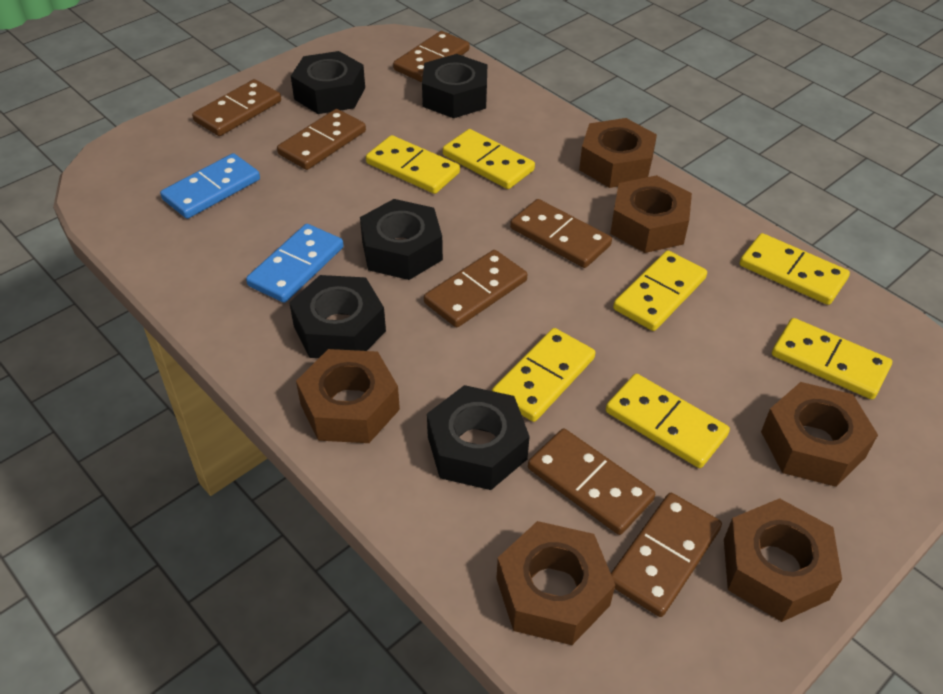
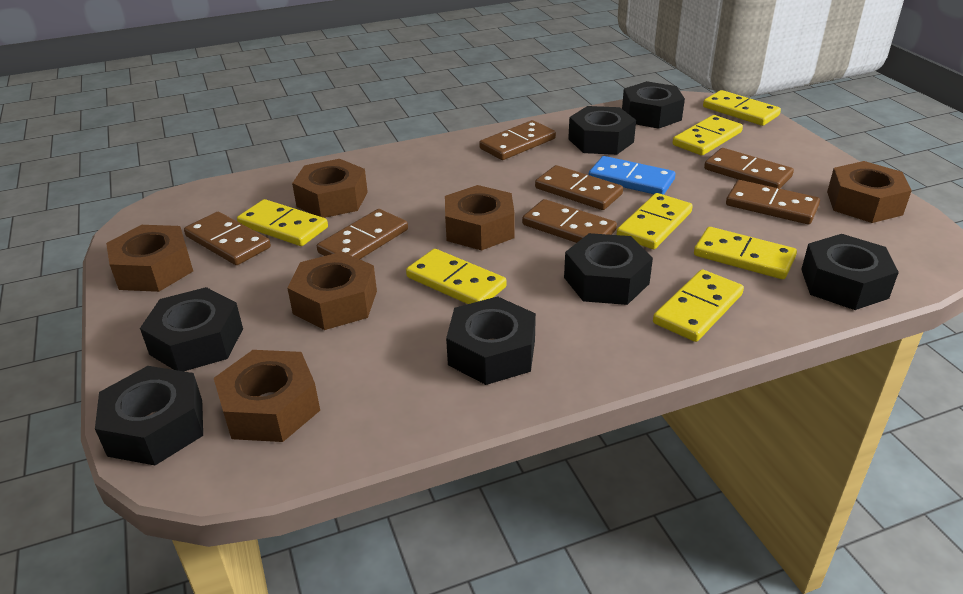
black nut: 5 -> 7
blue domino: 2 -> 1

